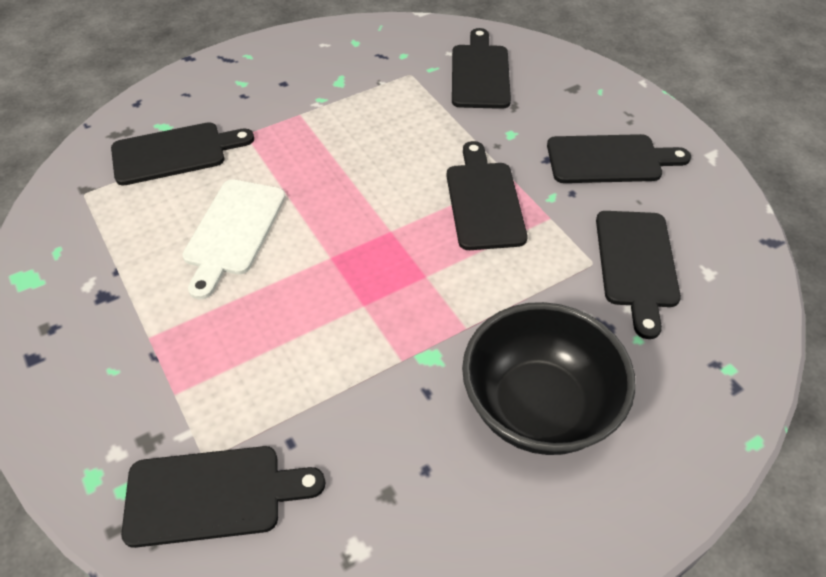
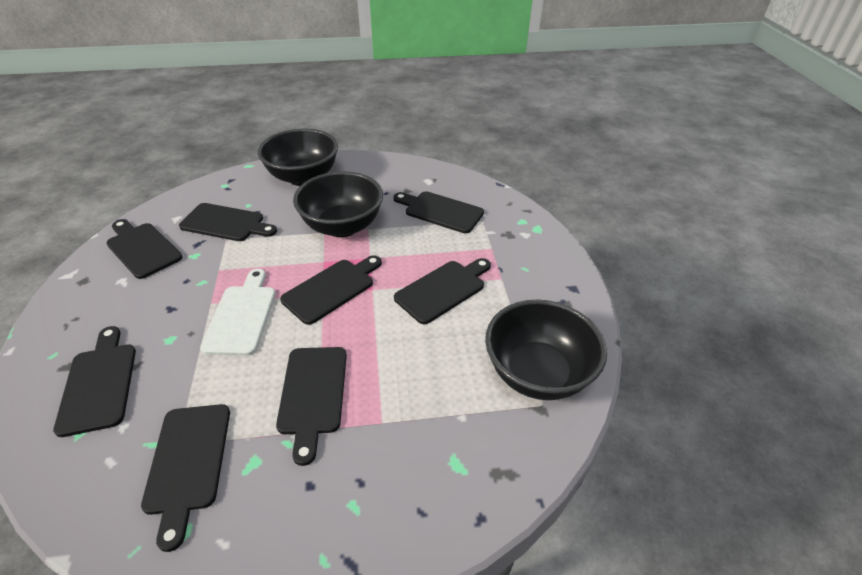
black bowl: 1 -> 3
black cutting board: 6 -> 8

